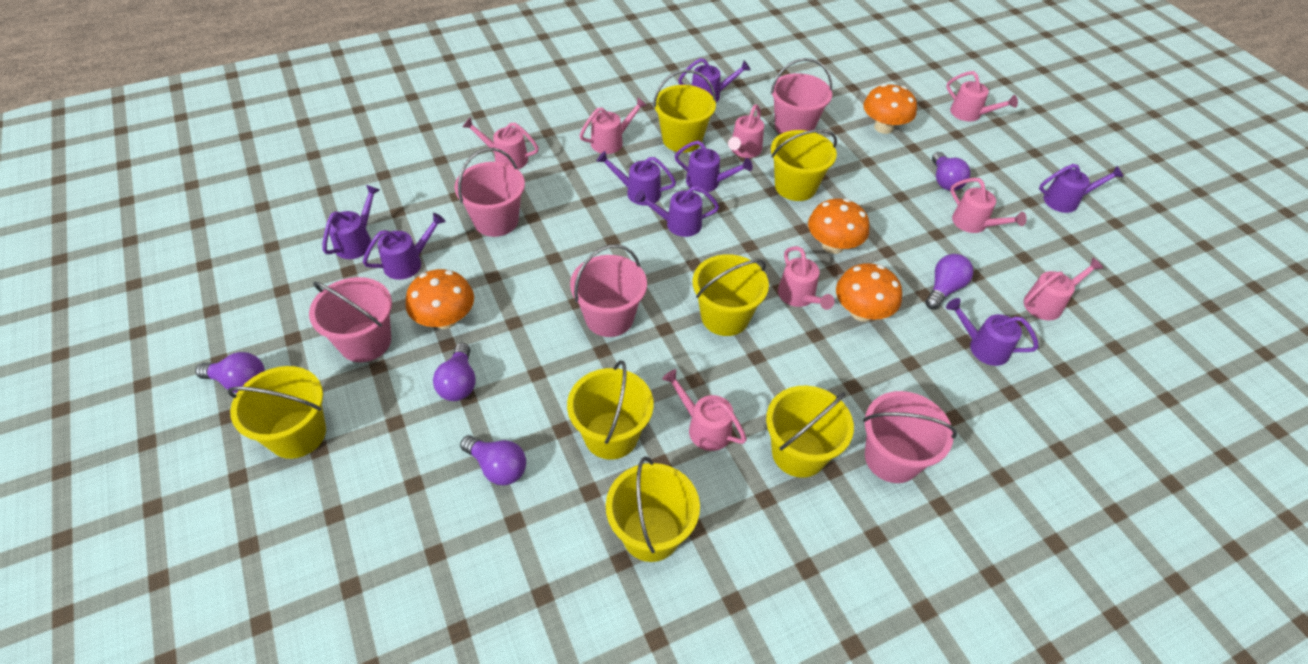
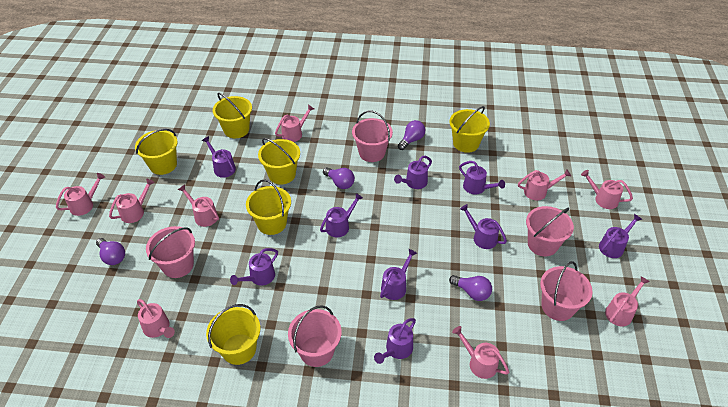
orange mushroom: 4 -> 0
pink watering can: 8 -> 9
purple light bulb: 5 -> 4
purple watering can: 8 -> 9
yellow bucket: 7 -> 6

